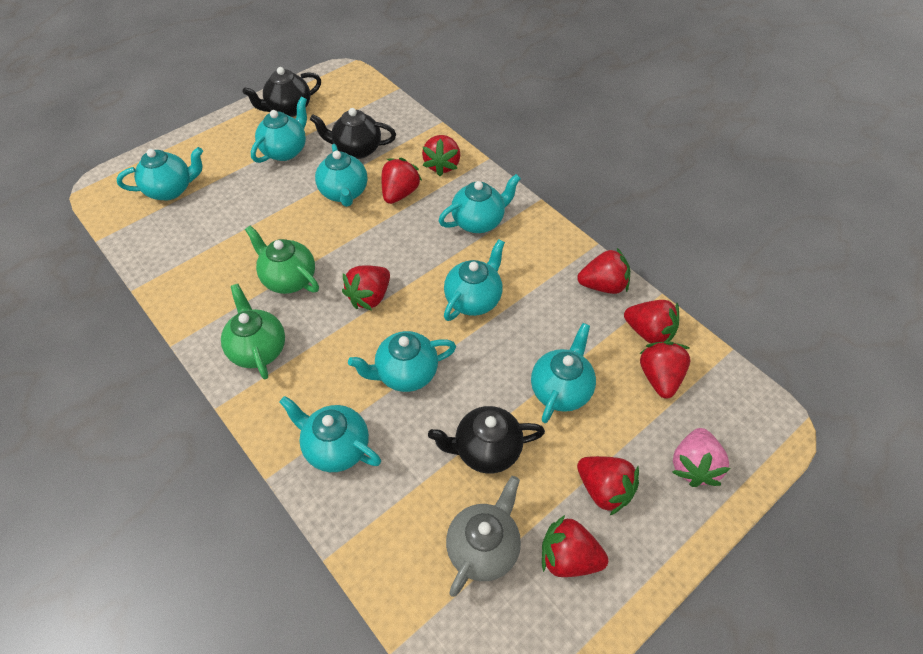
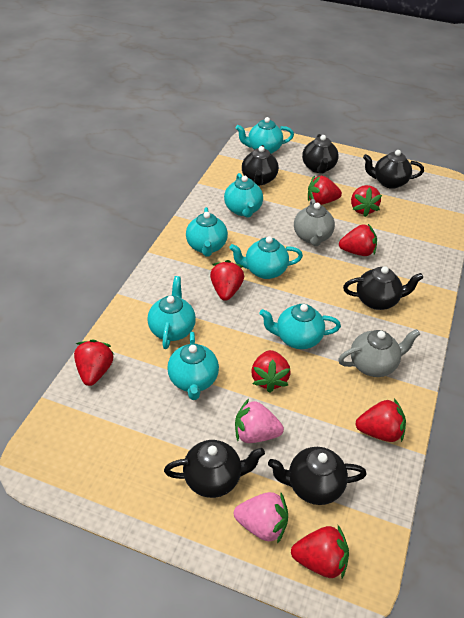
black teapot: 3 -> 6
green teapot: 2 -> 0
grey teapot: 1 -> 2
pink strawberry: 1 -> 2
turquoise teapot: 8 -> 7

